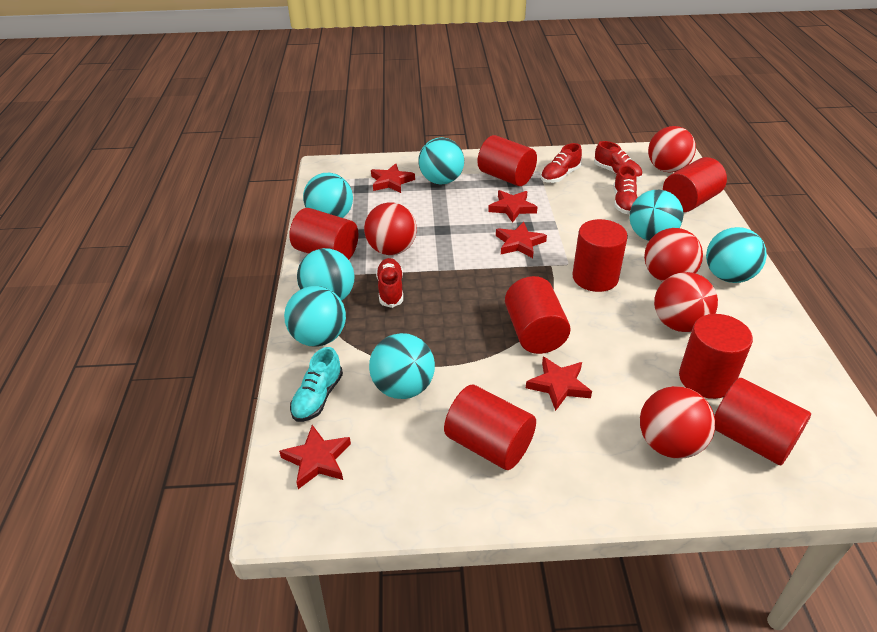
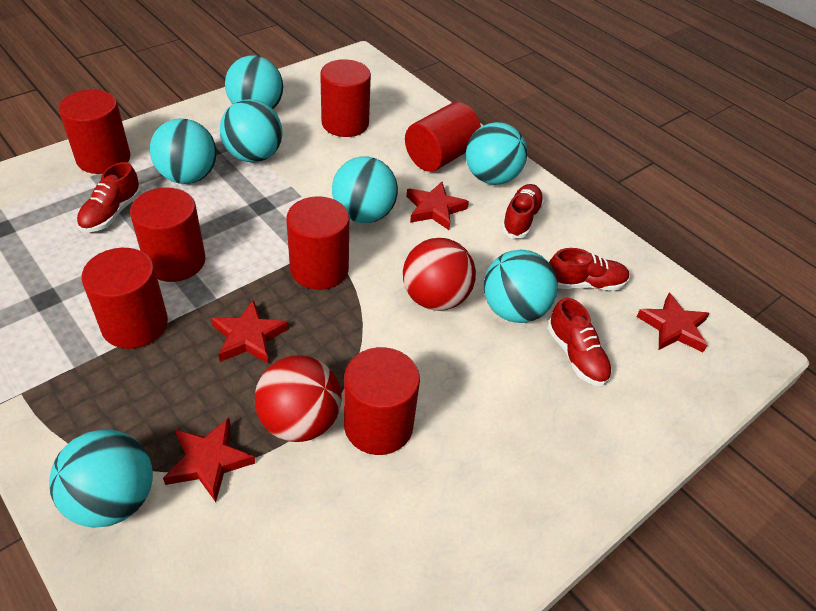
red ball: 5 -> 2
red cylinder: 8 -> 7
red star: 5 -> 4
turquoise shoe: 1 -> 0

